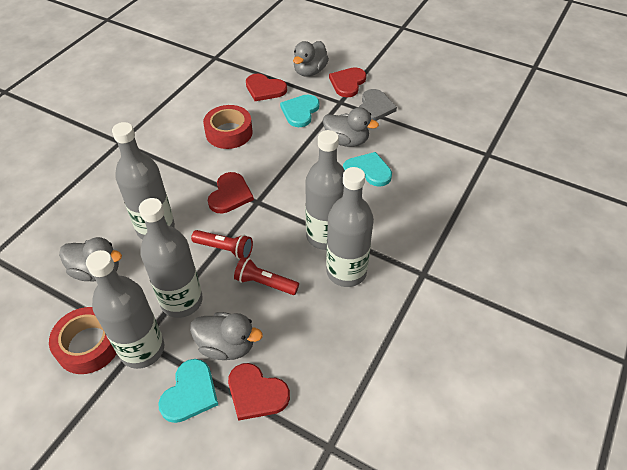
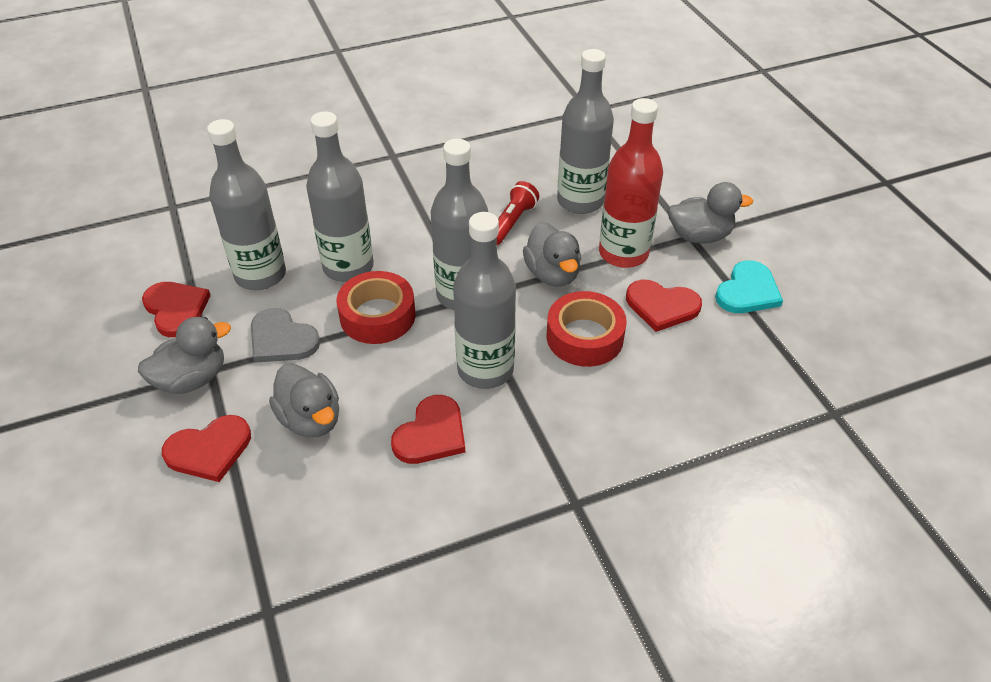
red bottle: 0 -> 1
red flashlight: 2 -> 1
turquoise heart: 3 -> 1

